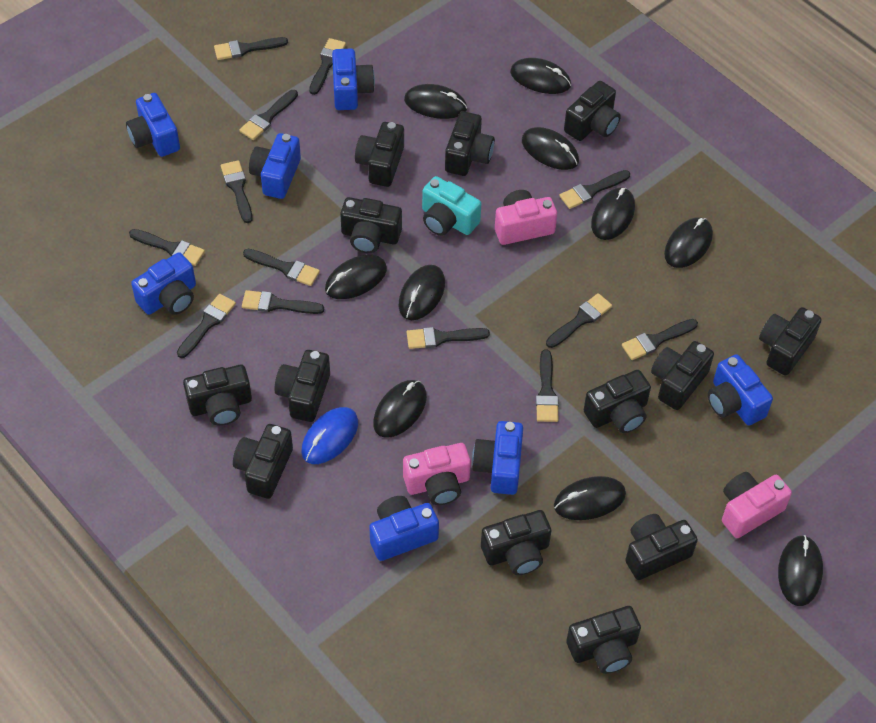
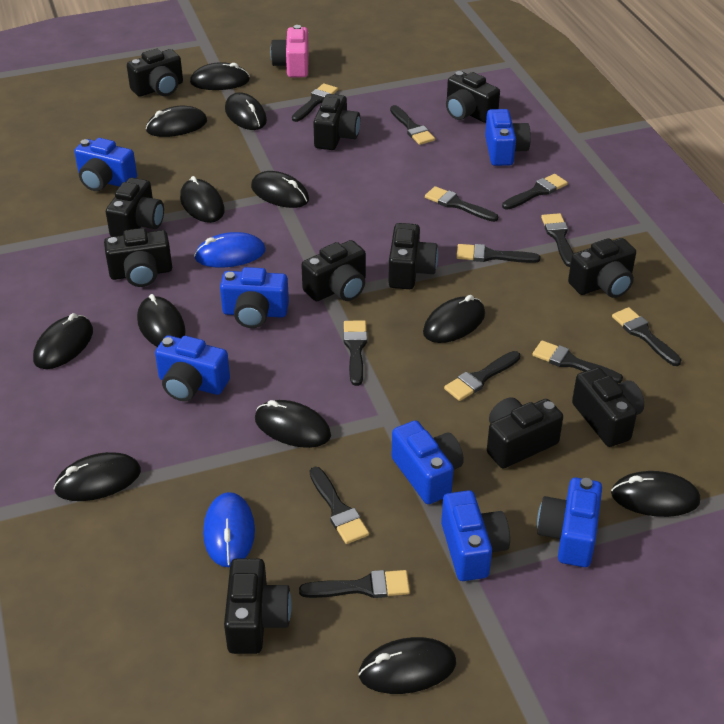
black brush: 13 -> 12
black camera: 13 -> 11
black mouse: 10 -> 12
blue mouse: 1 -> 2
pink camera: 3 -> 1
turquoise camera: 1 -> 0

